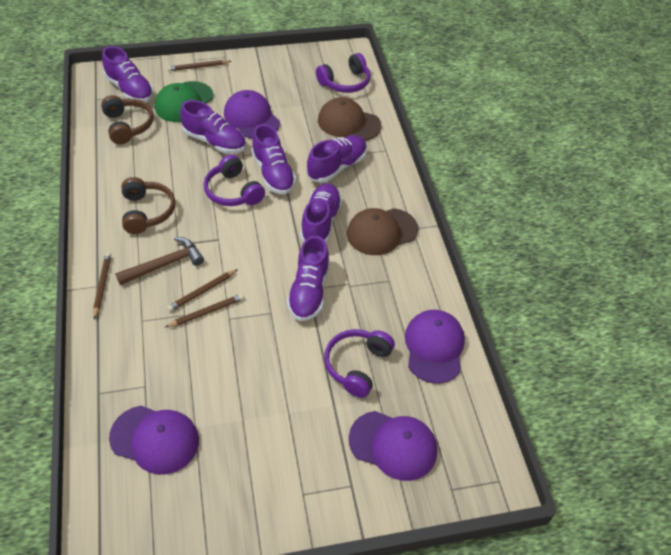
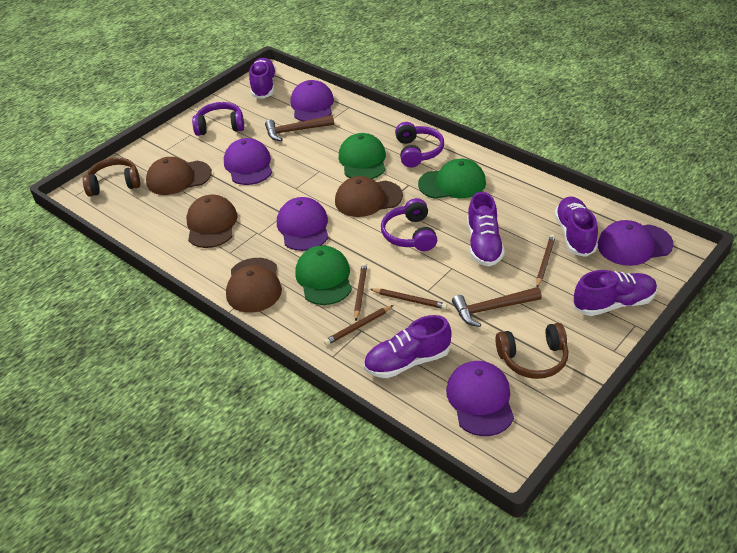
brown cap: 2 -> 4
brown hammer: 1 -> 2
green cap: 1 -> 3
purple cap: 4 -> 5
purple shoe: 6 -> 5

